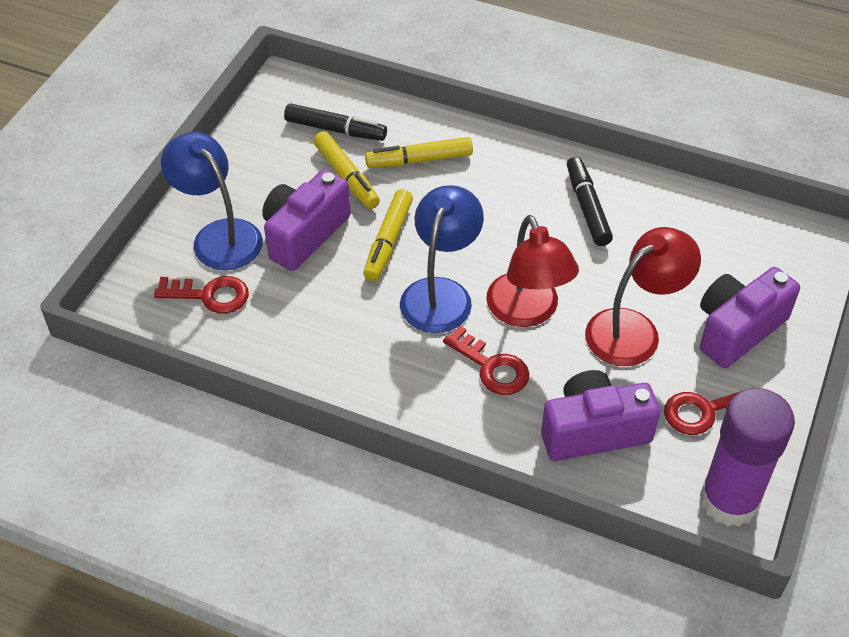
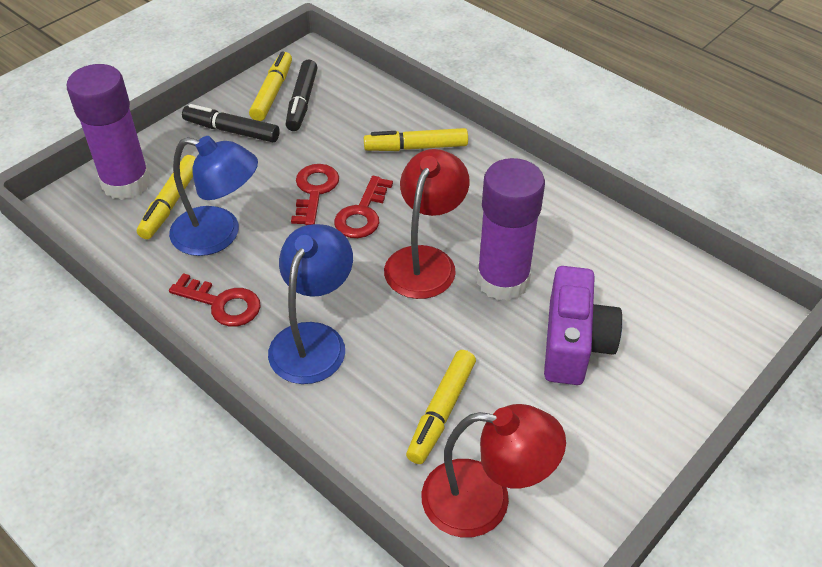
purple camera: 3 -> 1
purple glue stick: 1 -> 2
yellow marker: 3 -> 4

